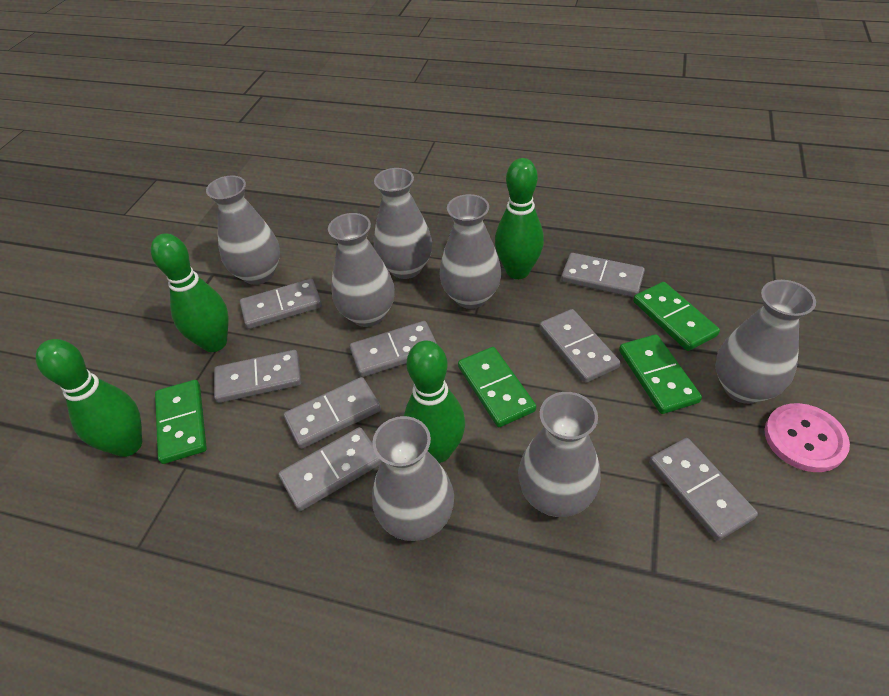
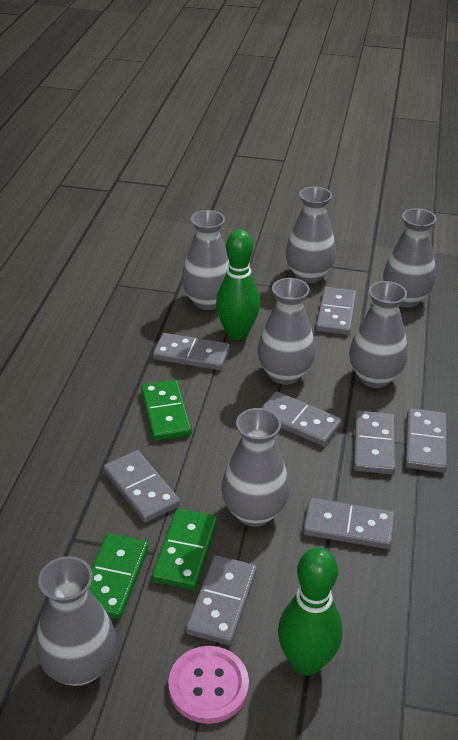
green bowling pin: 4 -> 2
green domino: 4 -> 3

